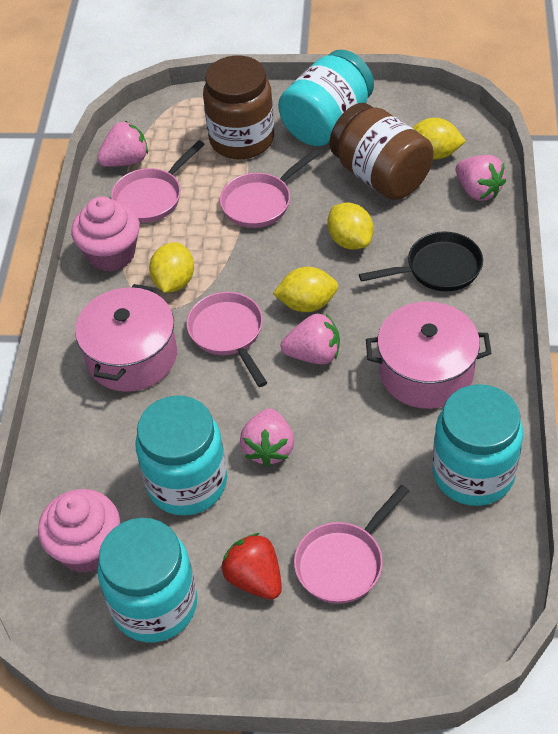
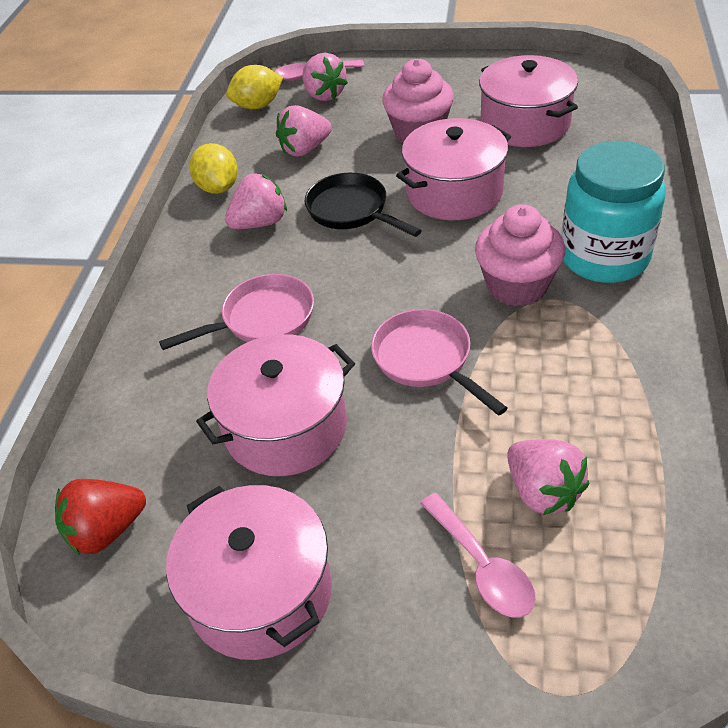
brown jar: 2 -> 0
pink pan: 4 -> 2
pink pot: 2 -> 4
pink spoon: 0 -> 2
turquoise jar: 4 -> 1
yellow lemon: 4 -> 2

